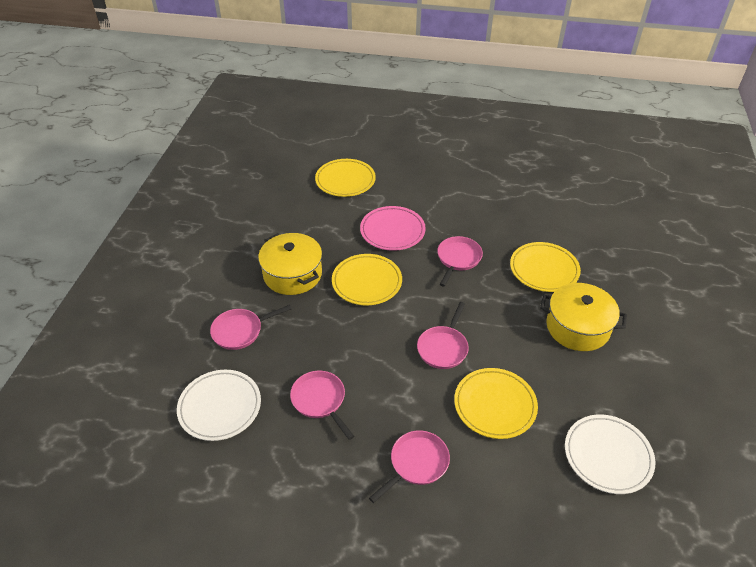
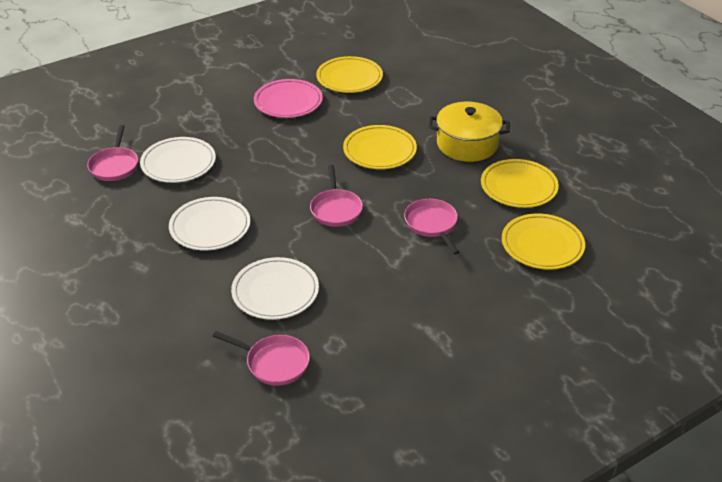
pink pan: 5 -> 4
white plate: 2 -> 3
yellow pot: 2 -> 1

